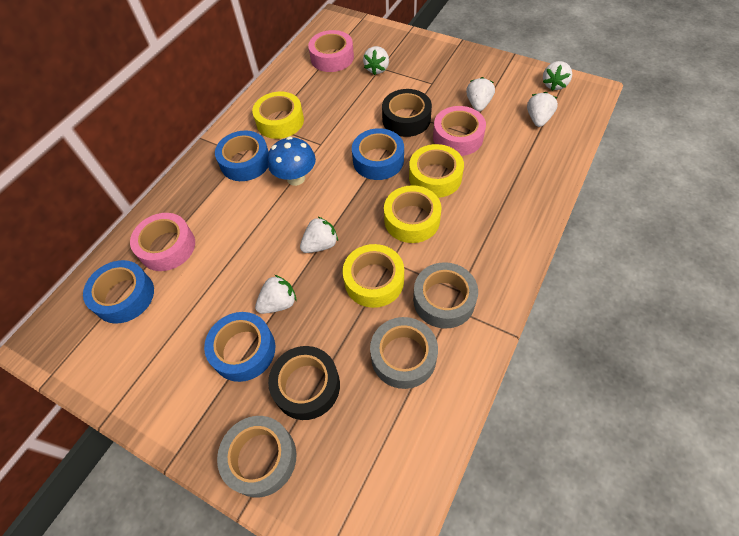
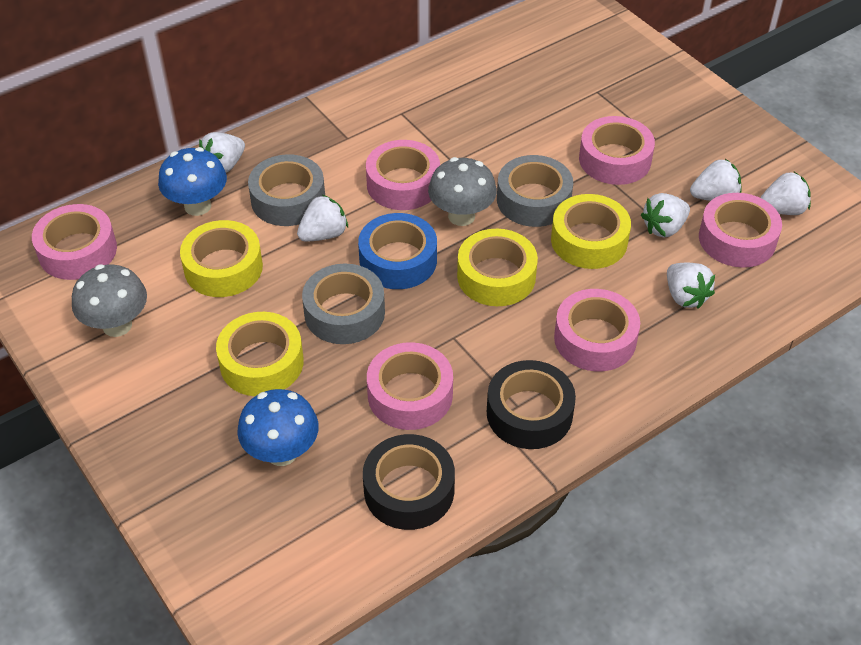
blue mushroom: 1 -> 2
blue tape: 4 -> 1
grey mushroom: 0 -> 2
pink tape: 3 -> 6

